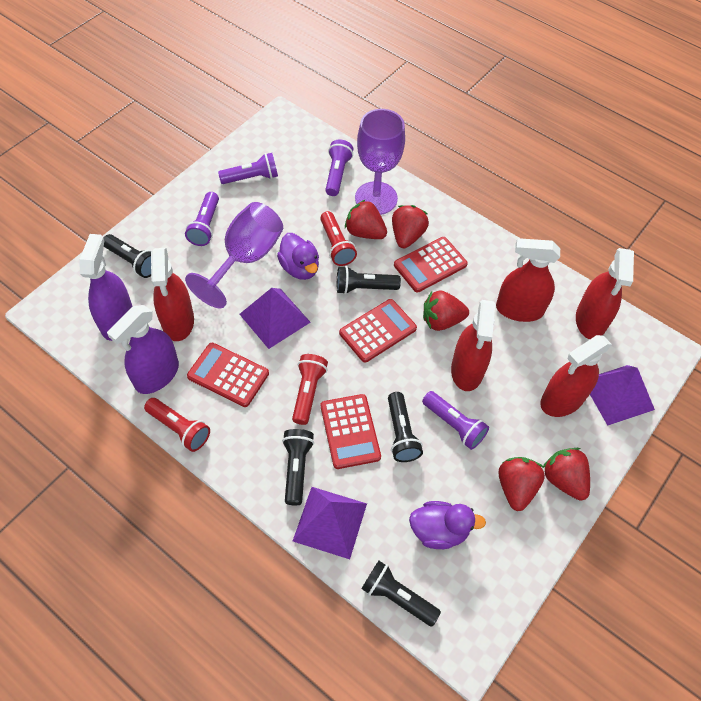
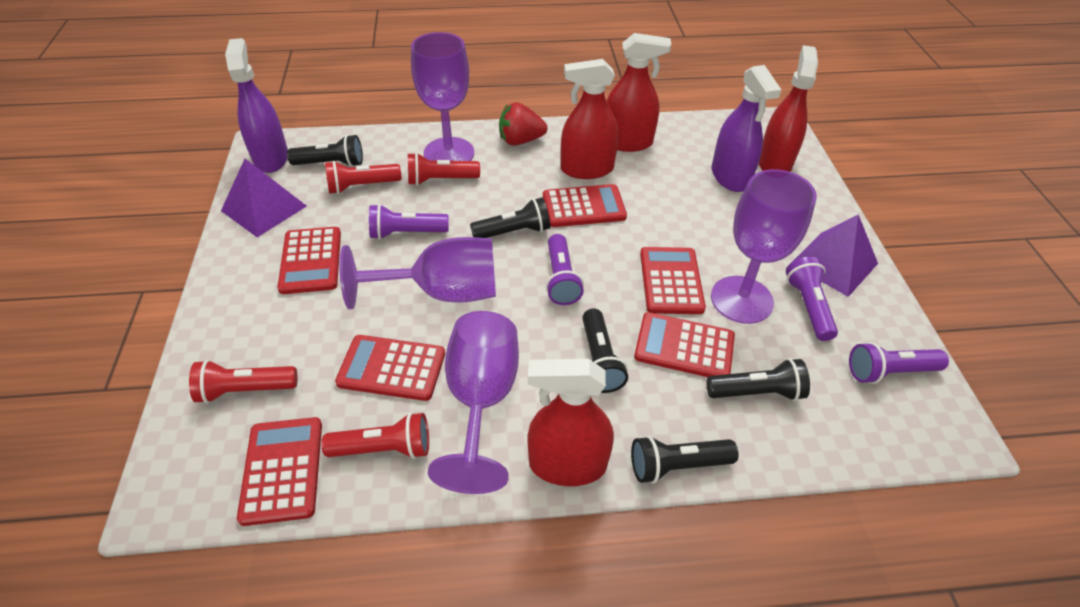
purple duck: 2 -> 0
purple goblet: 2 -> 4
purple pyramid: 3 -> 2
red calculator: 4 -> 6
red flashlight: 3 -> 4
red spray bottle: 5 -> 4
red strawberry: 5 -> 1

